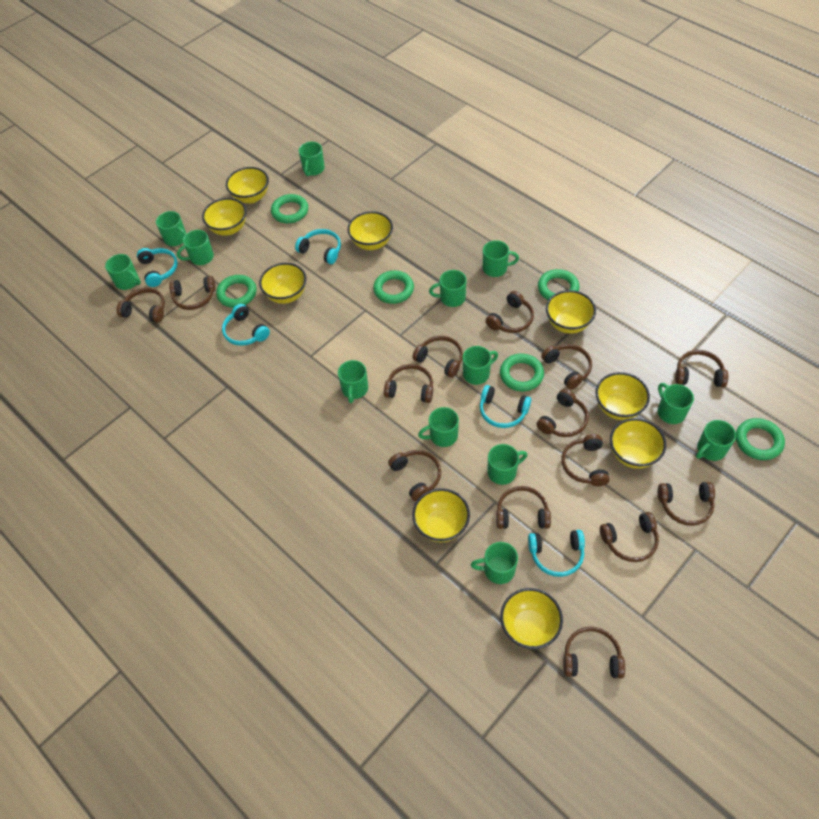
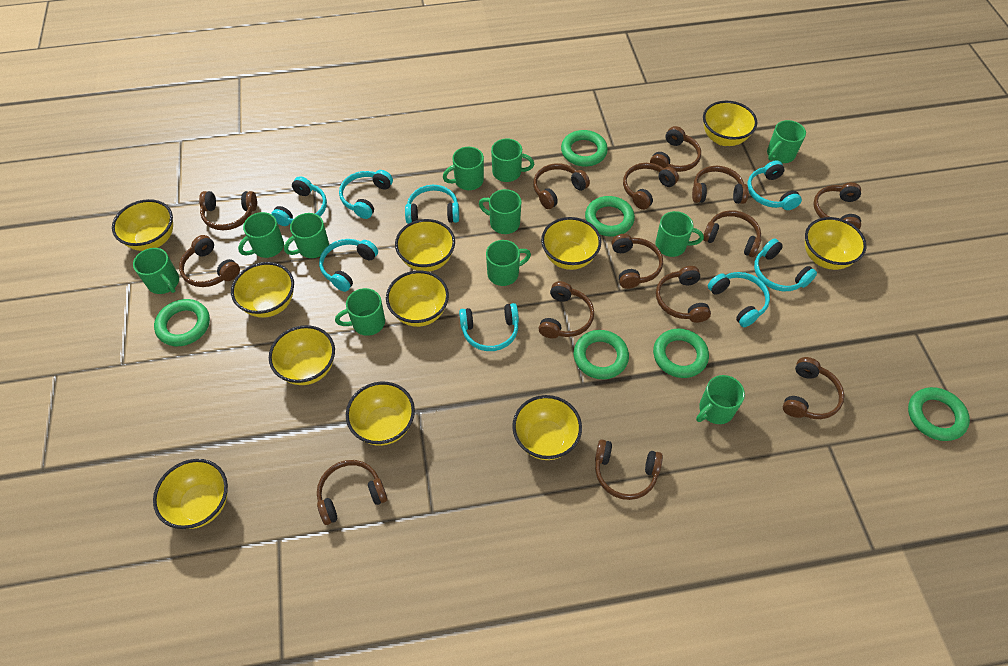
green mug: 13 -> 11
turquoise headphones: 5 -> 8
yellow bowl: 9 -> 11

